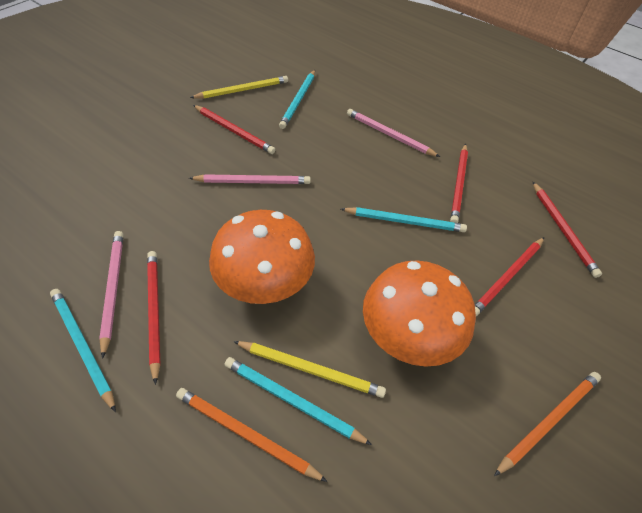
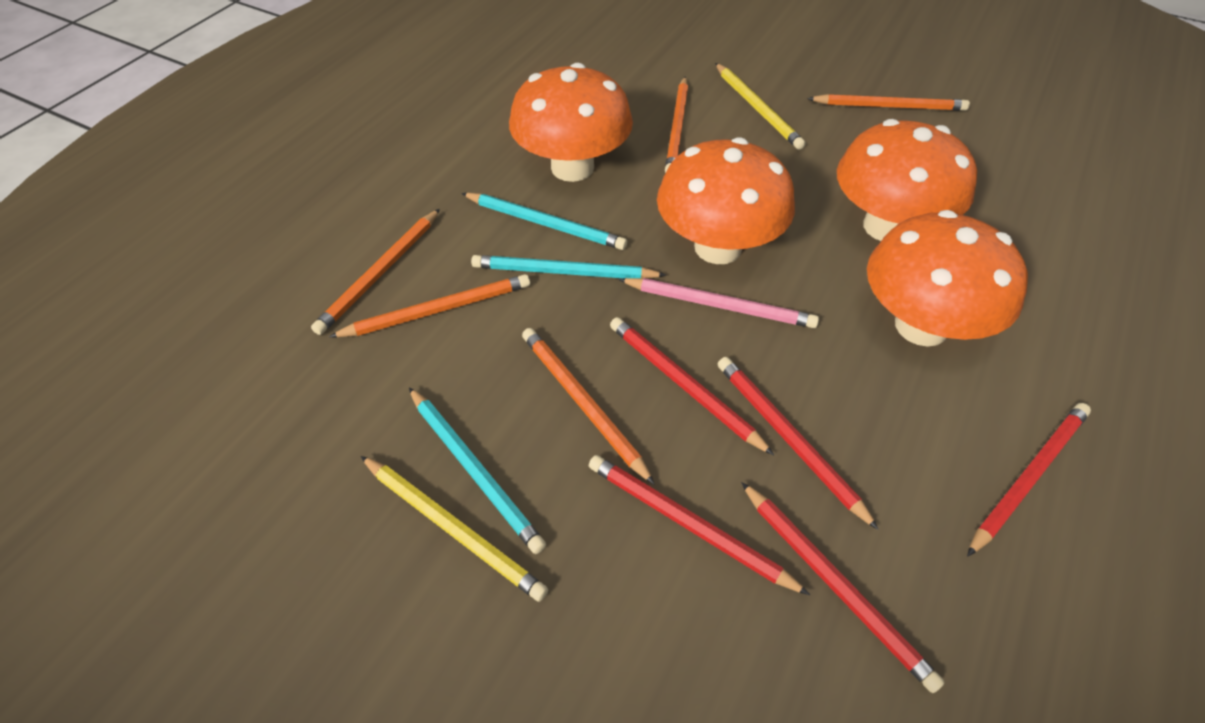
orange mushroom: 2 -> 4
orange pencil: 2 -> 5
pink pencil: 3 -> 1
turquoise pencil: 4 -> 3

